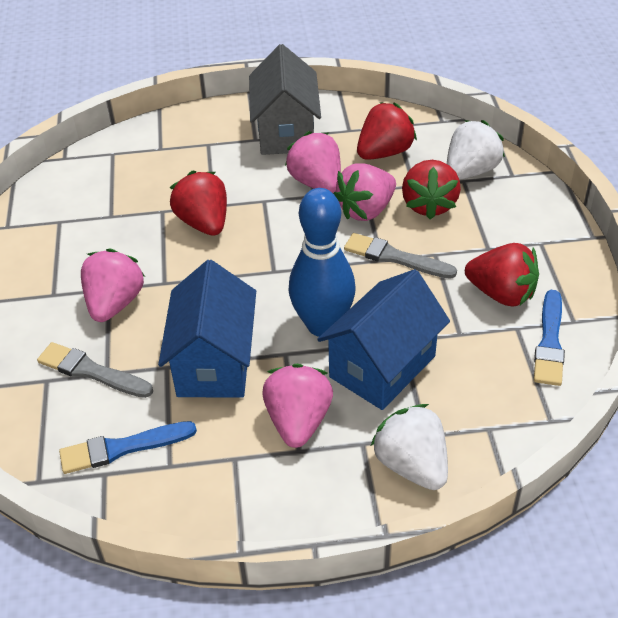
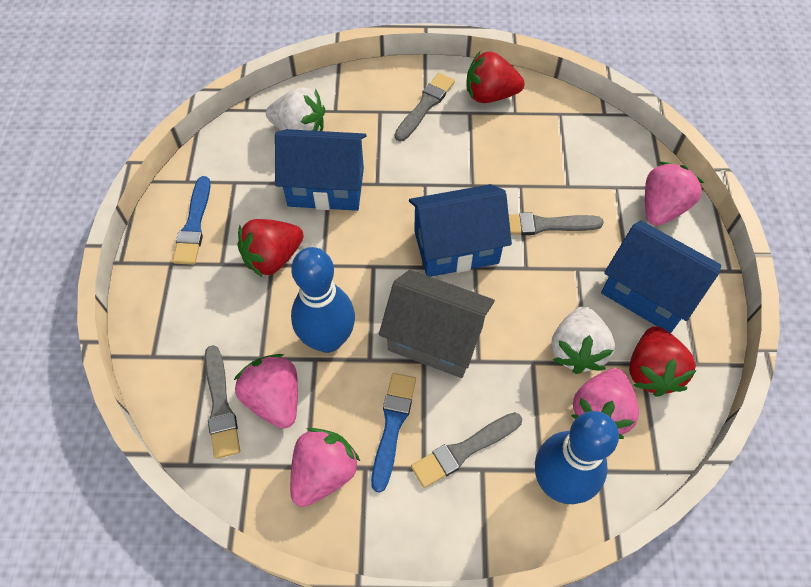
blue bowling pin: 1 -> 2
blue house: 2 -> 3
grey brush: 2 -> 4
red strawberry: 4 -> 3

